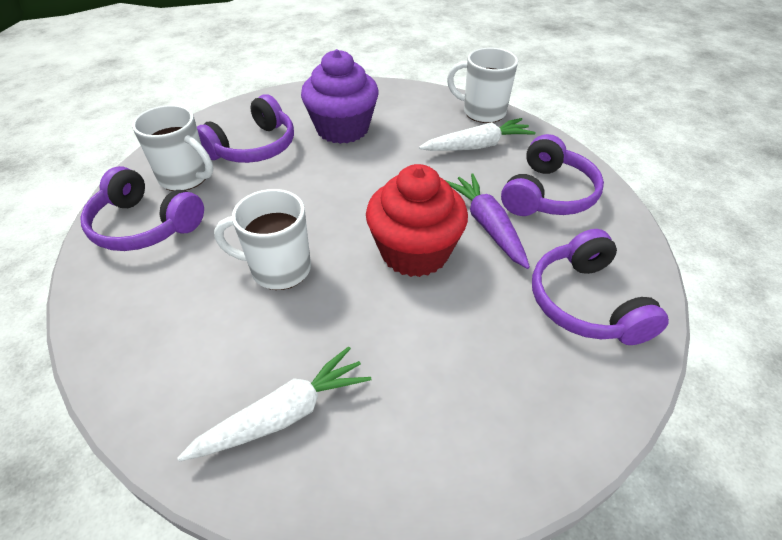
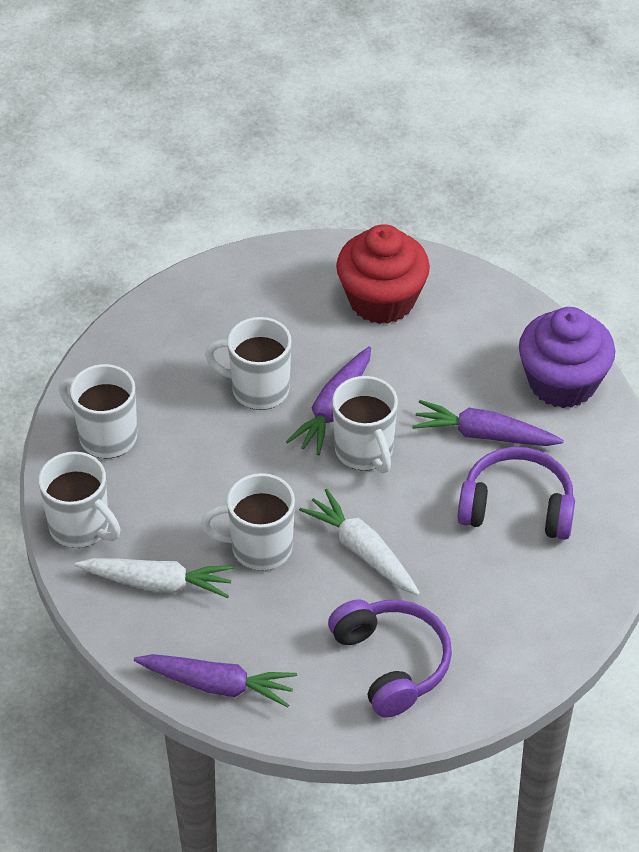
purple carrot: 1 -> 3
purple headphones: 4 -> 2
white mug: 3 -> 5

